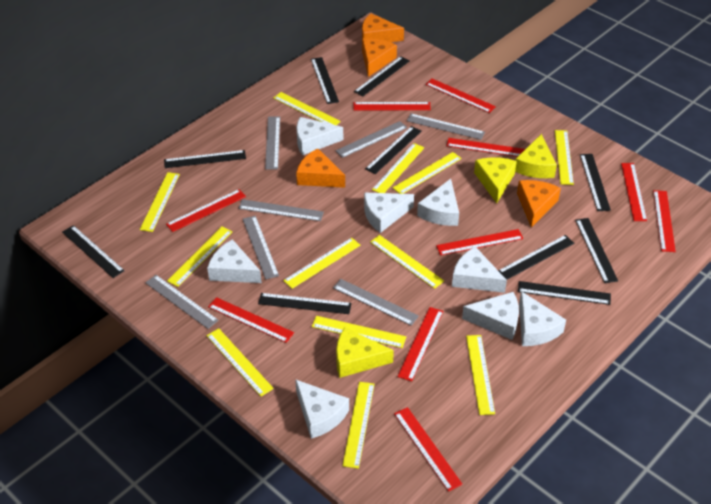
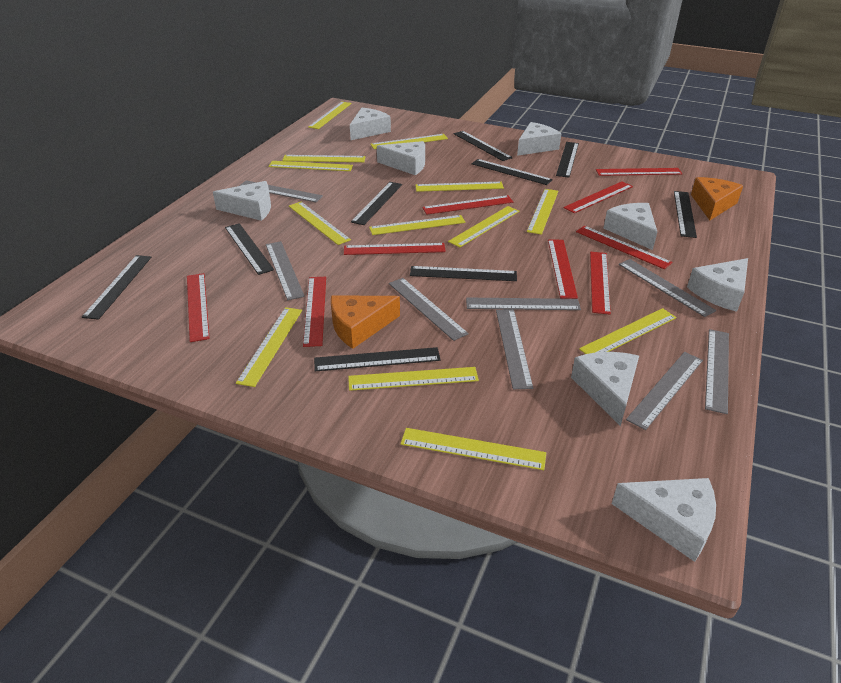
black ruler: 10 -> 9
grey ruler: 7 -> 8
orange cheese: 4 -> 2
red ruler: 10 -> 9
yellow cheese: 3 -> 0
yellow ruler: 12 -> 13

